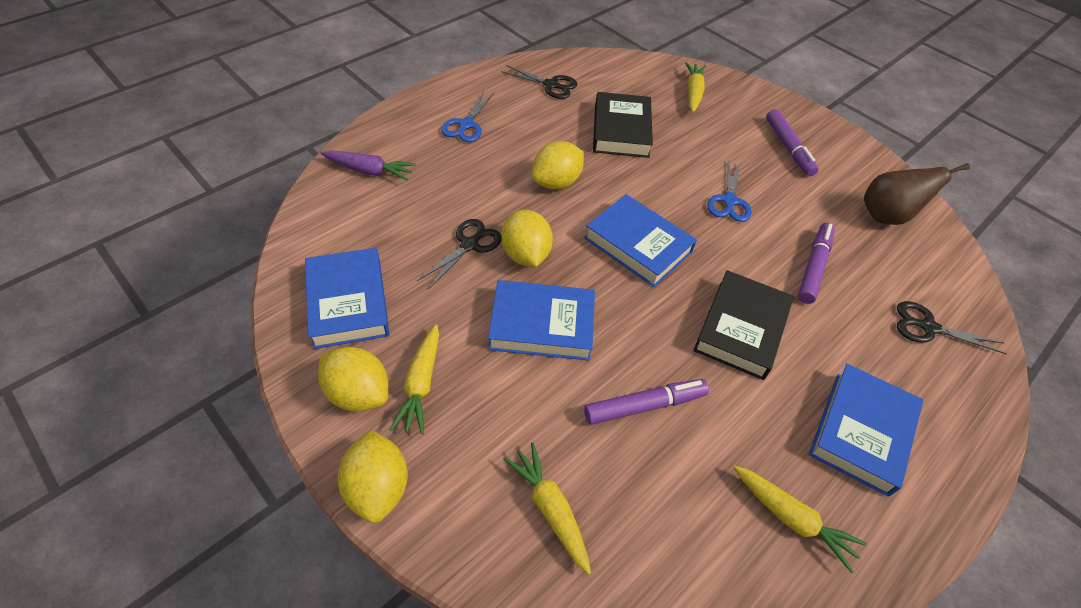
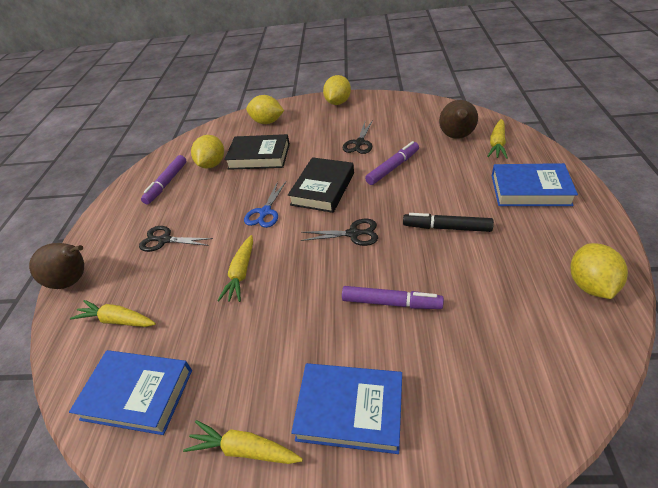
black marker: 0 -> 1
blue book: 4 -> 3
blue scissors: 2 -> 1
brown pear: 1 -> 2
purple carrot: 1 -> 0

